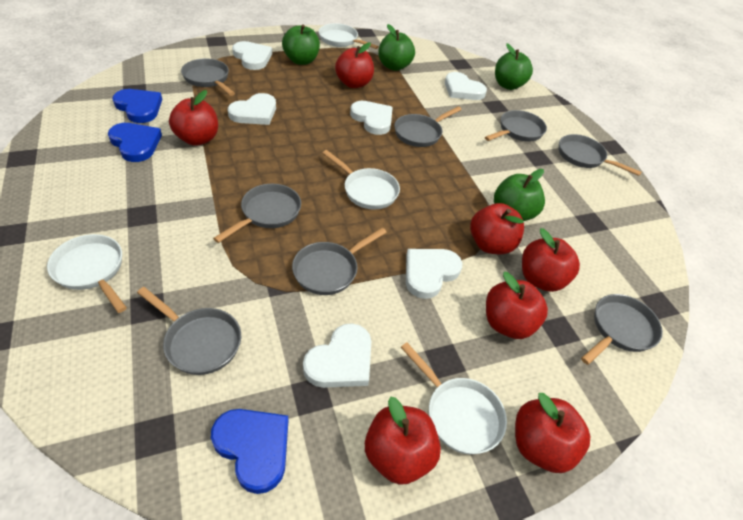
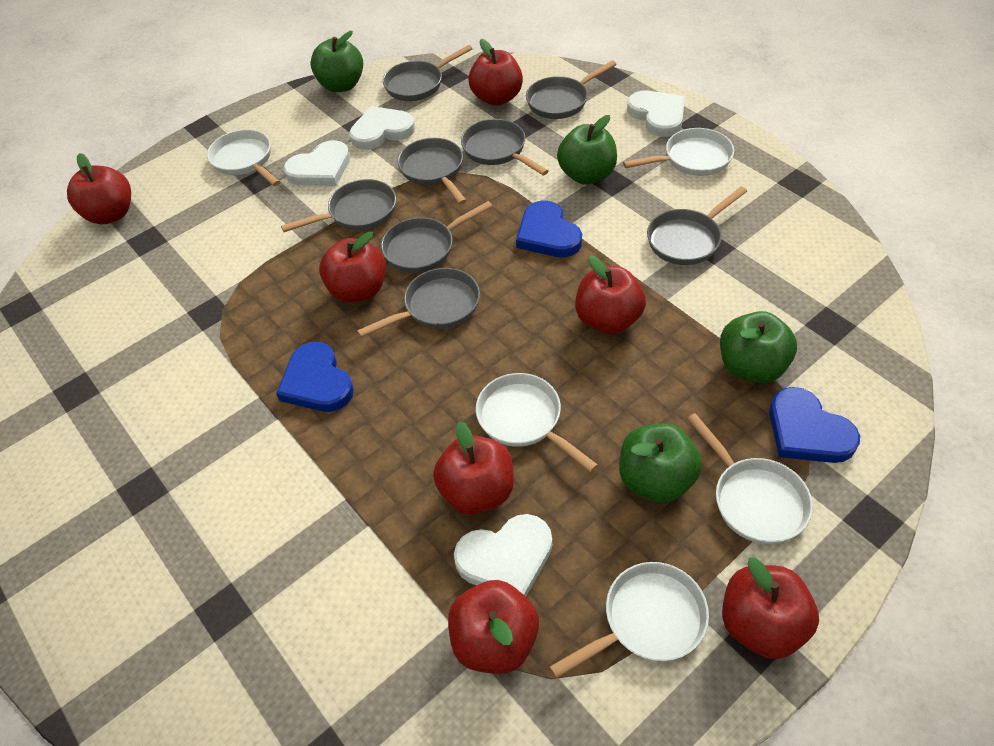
white heart: 6 -> 4
white pan: 4 -> 5

